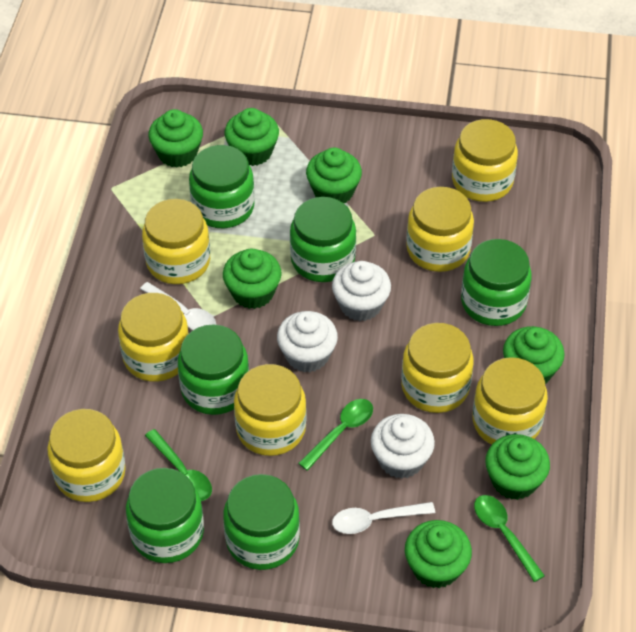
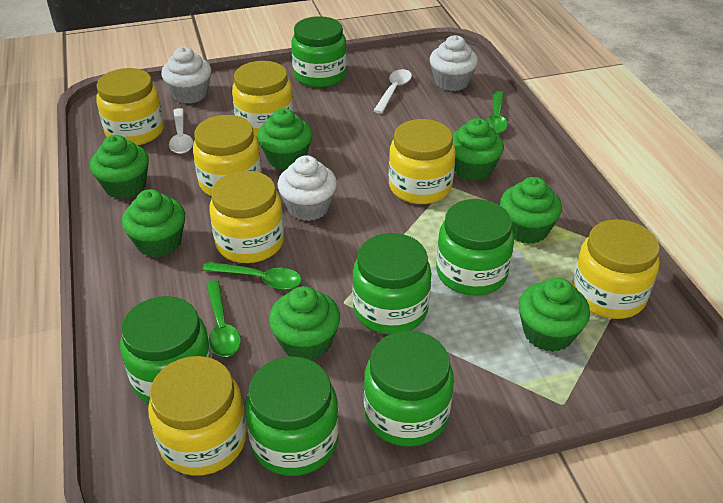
yellow jar: 8 -> 7

